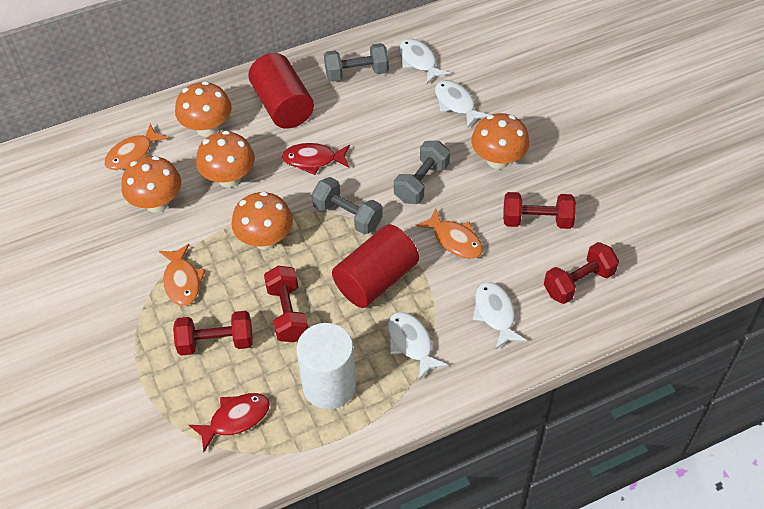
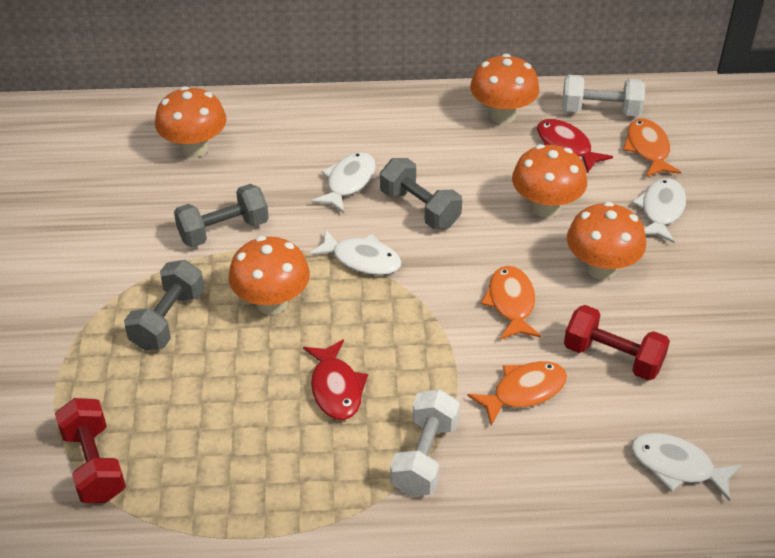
red cylinder: 2 -> 0
red dumbbell: 4 -> 2
white cylinder: 1 -> 0
white dumbbell: 0 -> 2

